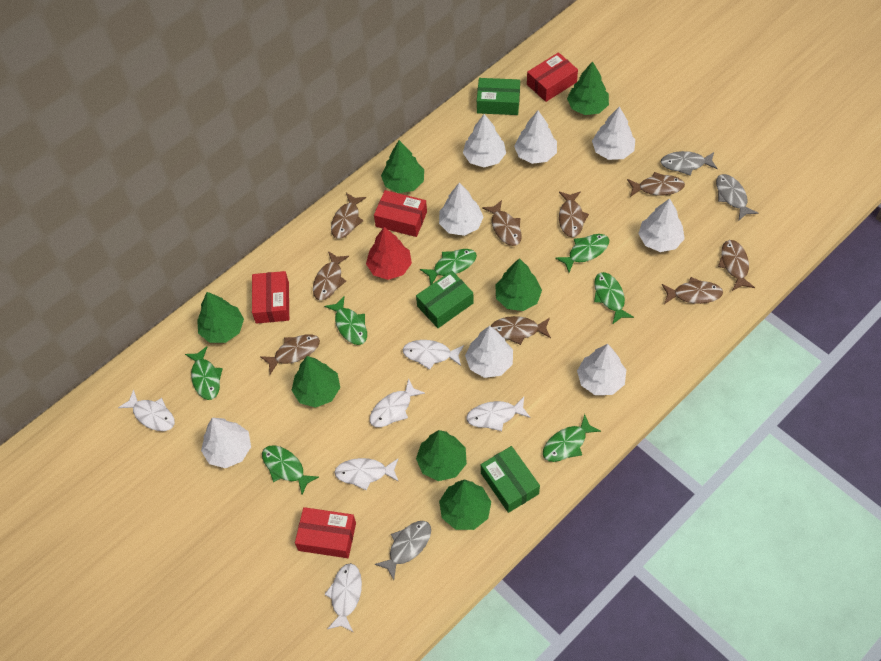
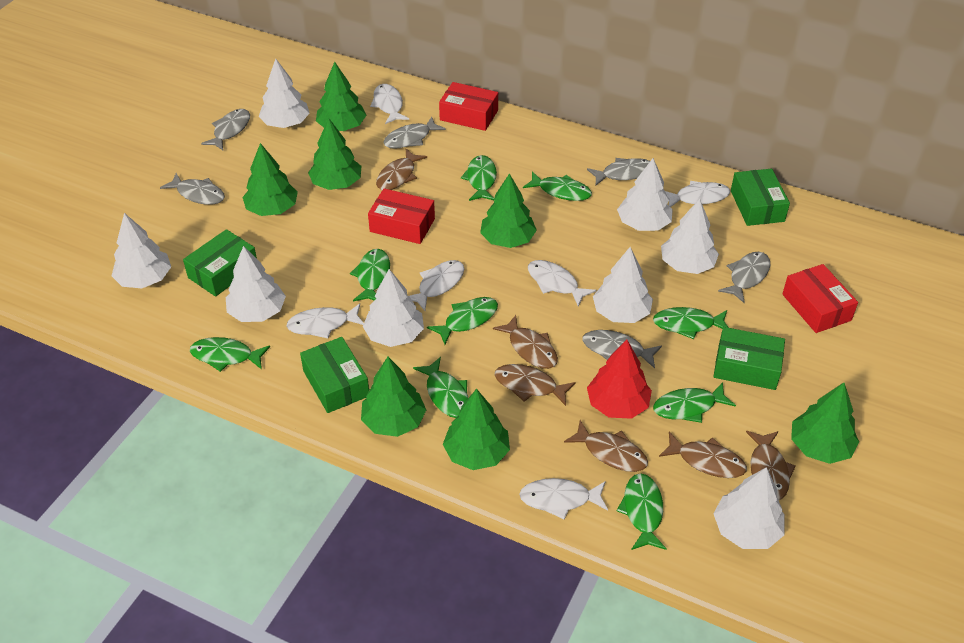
brown fish: 9 -> 6
green box: 3 -> 4
green fish: 7 -> 9
grey fish: 3 -> 6
red box: 4 -> 3

